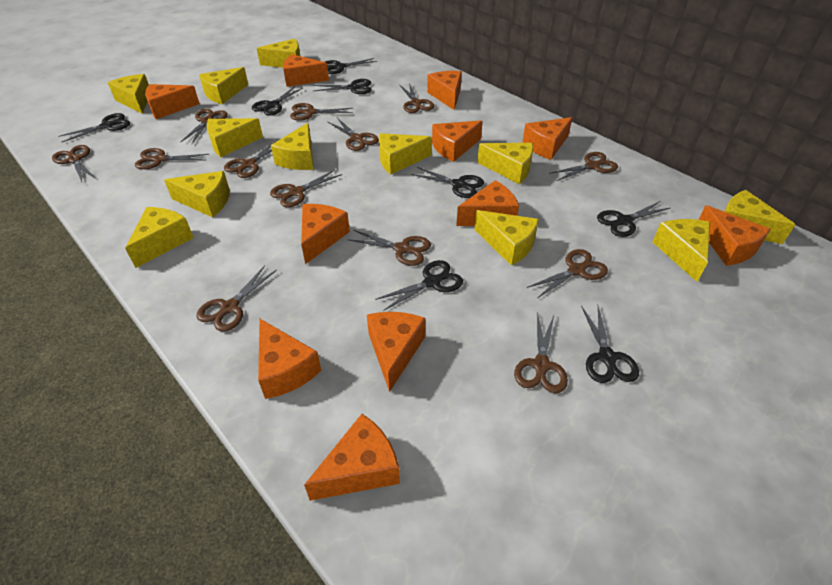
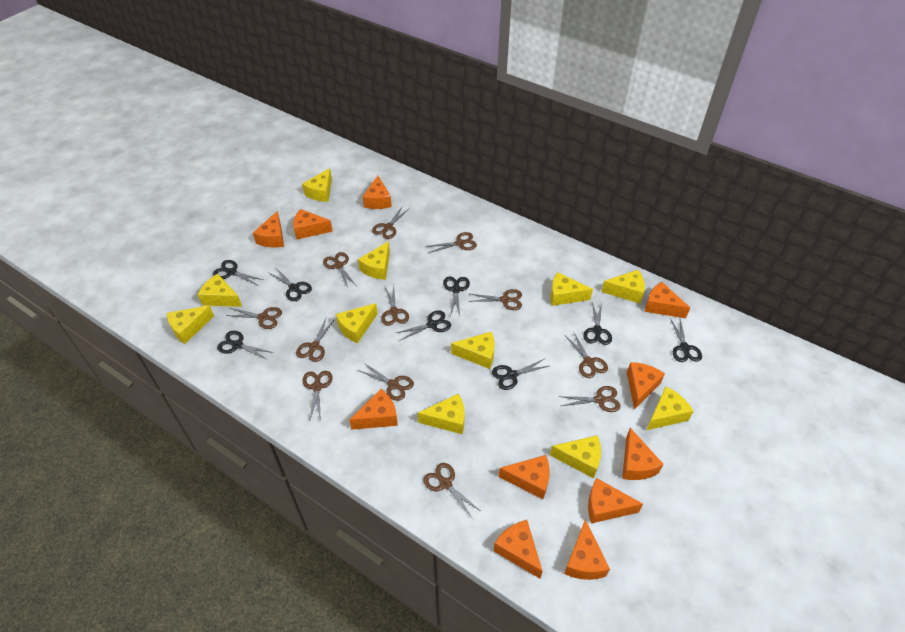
brown scissors: 13 -> 12
yellow cheese: 12 -> 11

